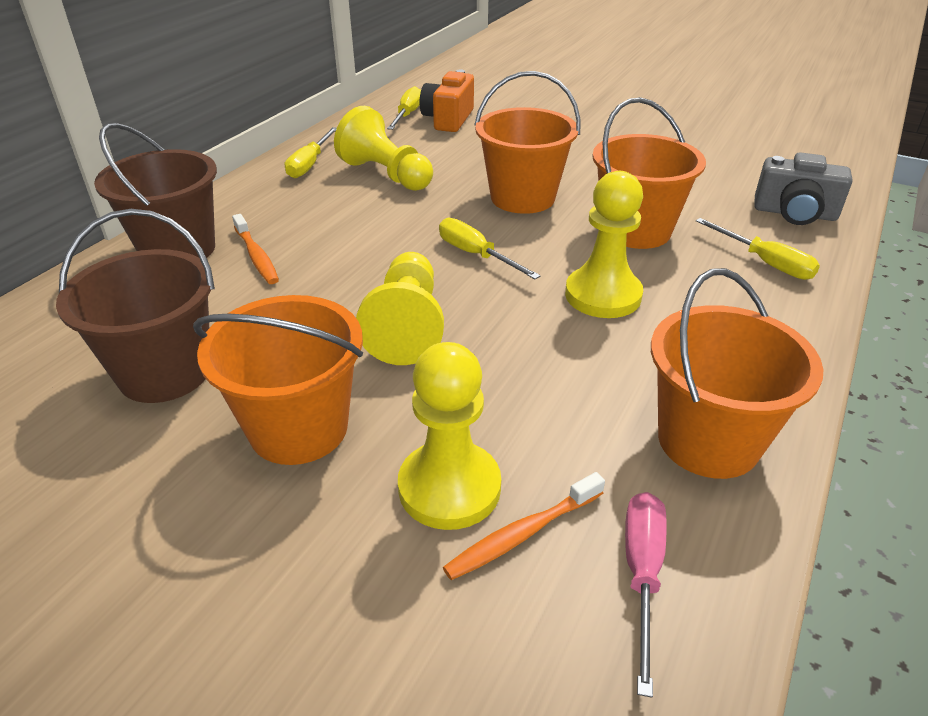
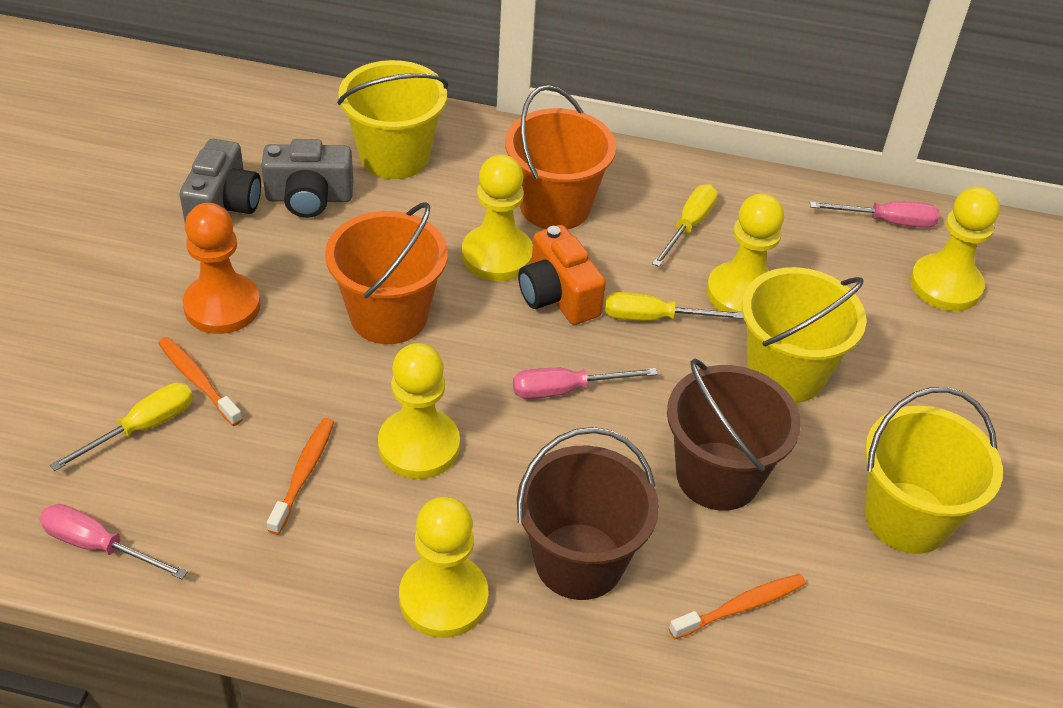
grey camera: 1 -> 2
orange bucket: 4 -> 2
orange pawn: 0 -> 1
orange toothbrush: 2 -> 3
pink screwdriver: 1 -> 3
yellow bucket: 0 -> 3
yellow pawn: 4 -> 5
yellow screwdriver: 4 -> 3

